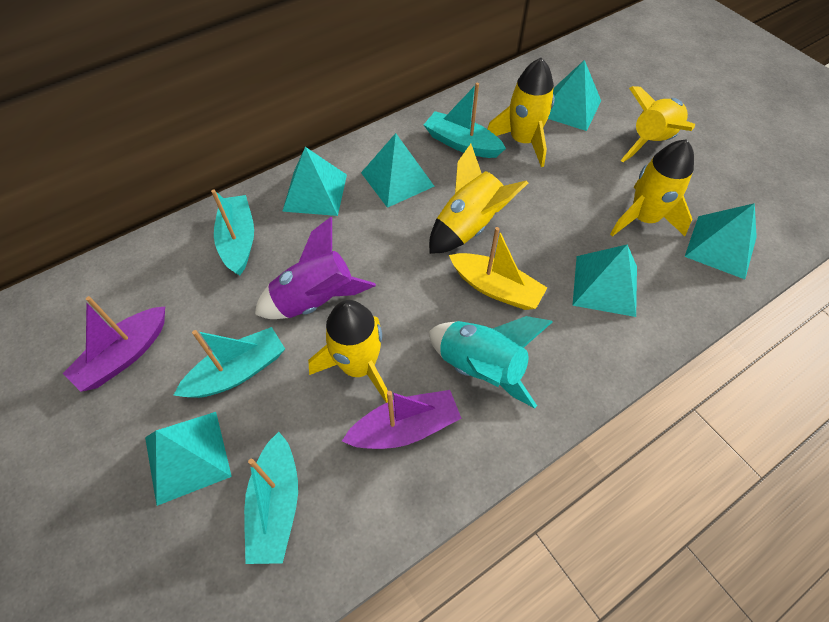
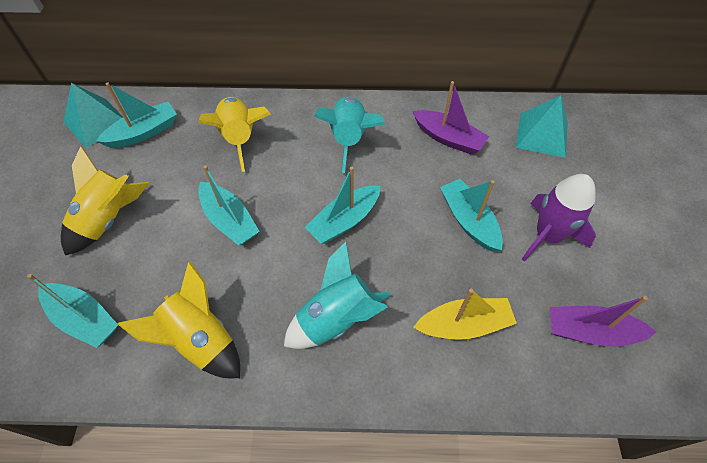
turquoise boat: 4 -> 5
turquoise pyramid: 6 -> 2
turquoise rocket: 1 -> 2
yellow rocket: 5 -> 3

